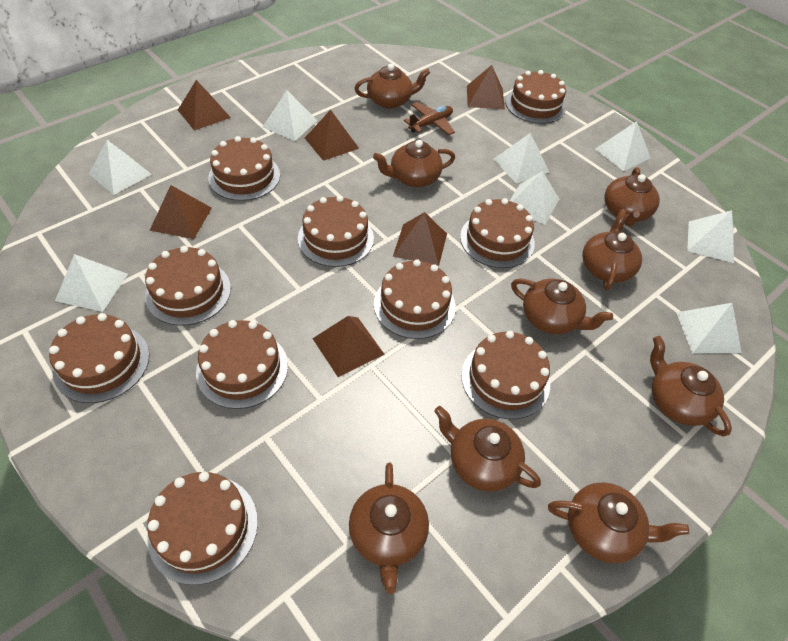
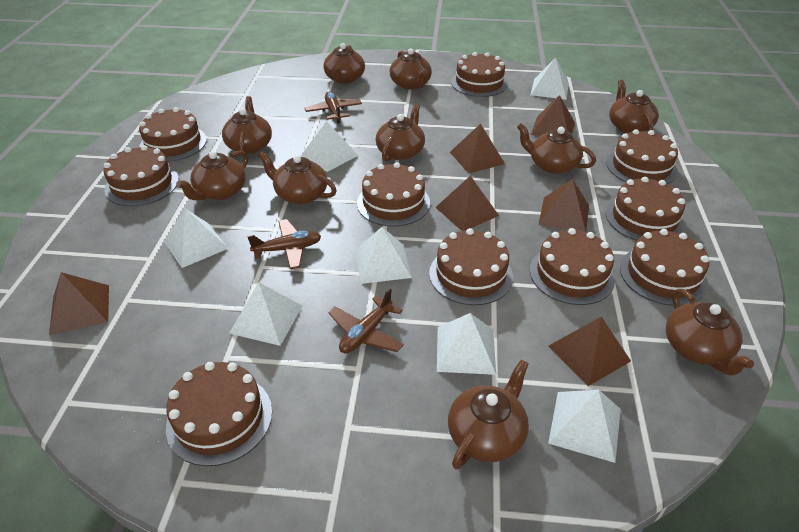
brown plane: 1 -> 3
brown teapot: 9 -> 10
white pyramid: 8 -> 7

